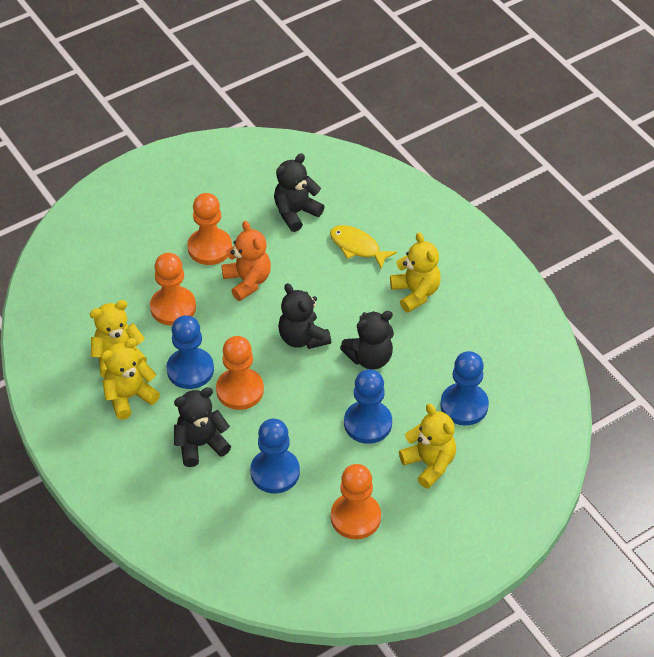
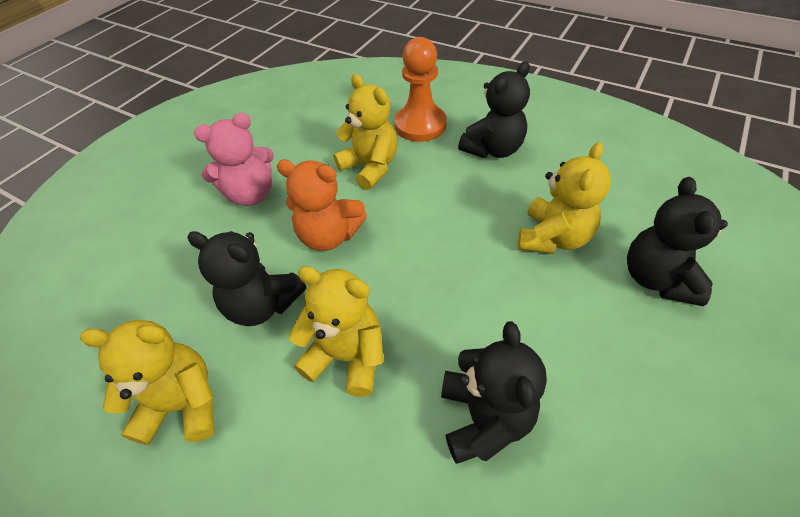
blue pawn: 4 -> 0
orange pawn: 4 -> 1
pink teddy bear: 0 -> 1
yellow fish: 1 -> 0

